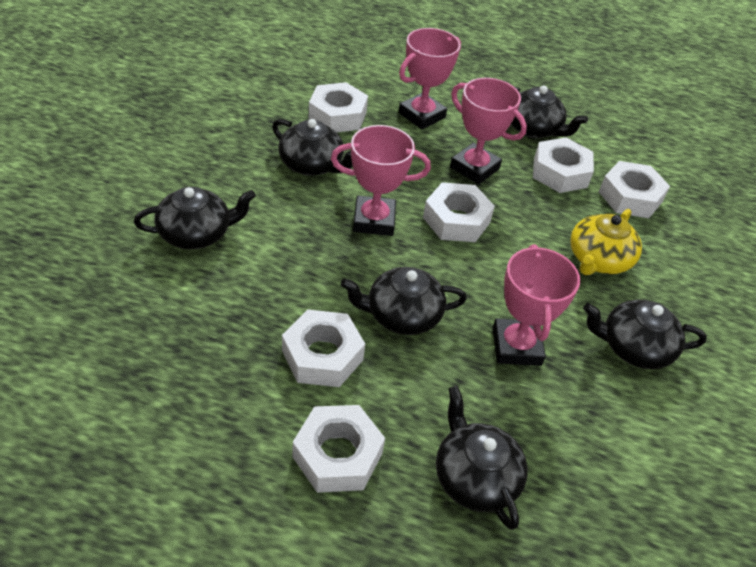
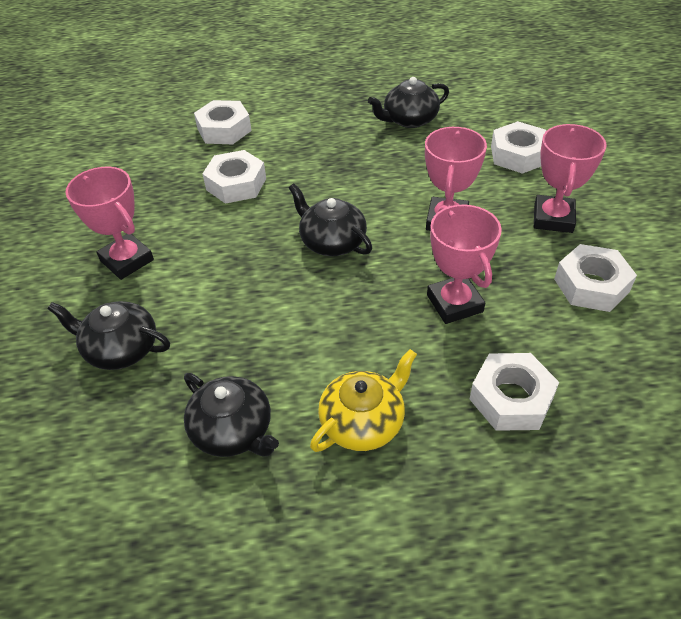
black teapot: 6 -> 4
white nut: 6 -> 5

